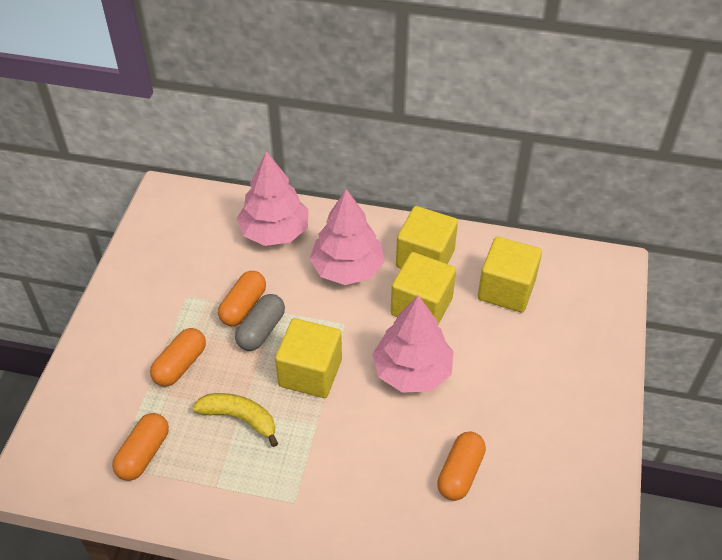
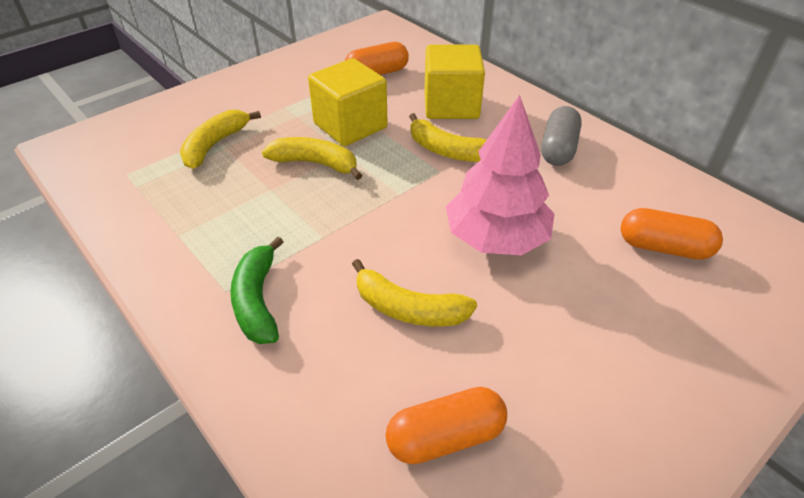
green banana: 0 -> 1
orange capsule: 4 -> 3
pink tree: 3 -> 1
yellow banana: 1 -> 4
yellow cube: 4 -> 2

